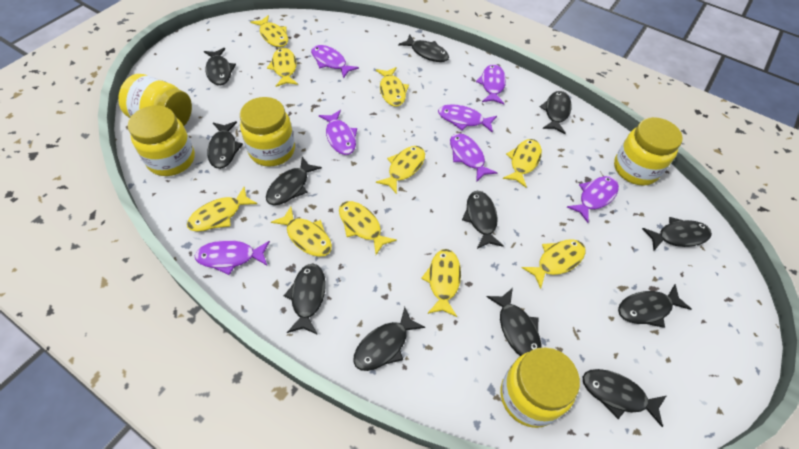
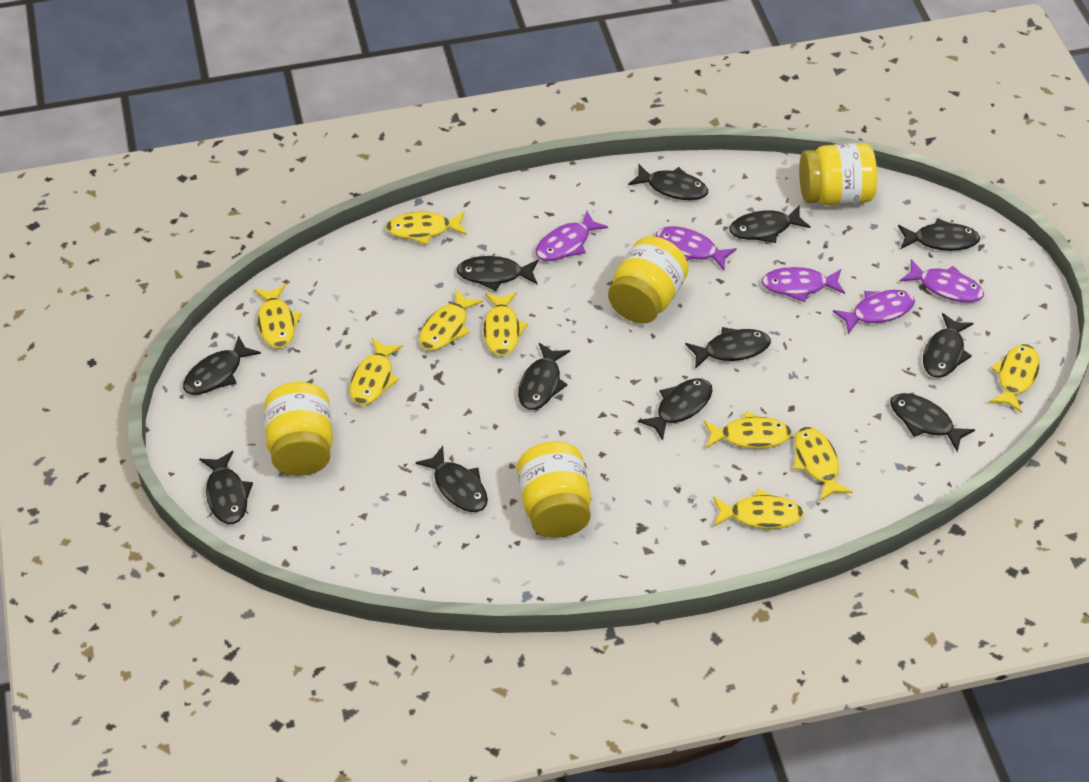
purple fish: 7 -> 5
yellow fish: 10 -> 9
yellow jar: 5 -> 4

